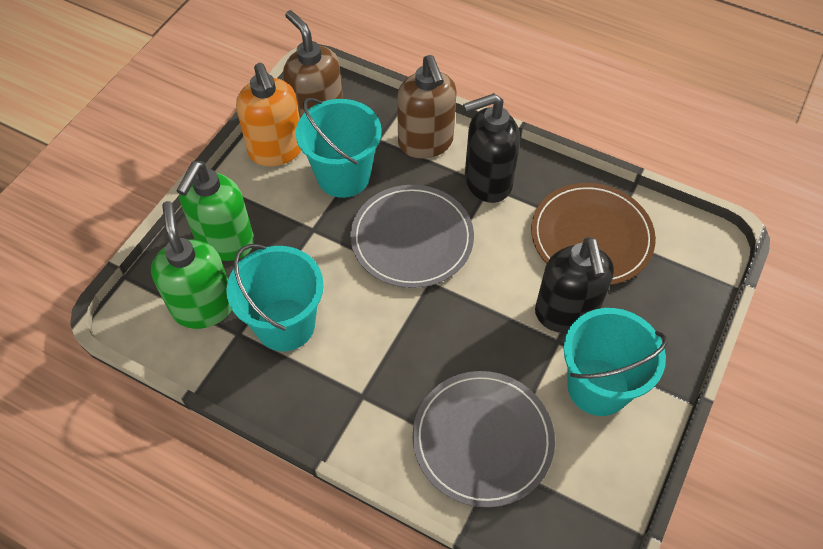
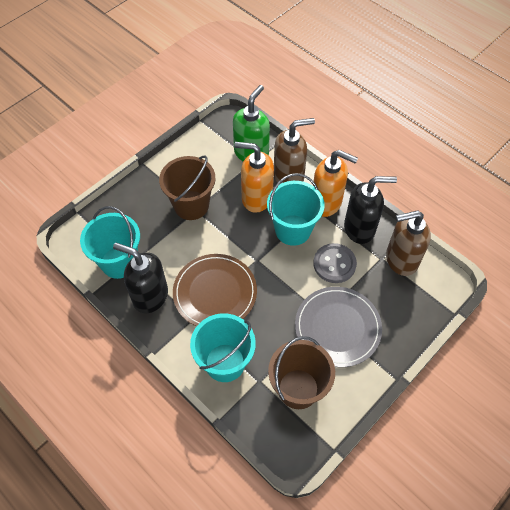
brown bucket: 0 -> 2
green soap dispenser: 2 -> 1
grey button: 0 -> 1
grey plate: 2 -> 1
orange soap dispenser: 1 -> 2

